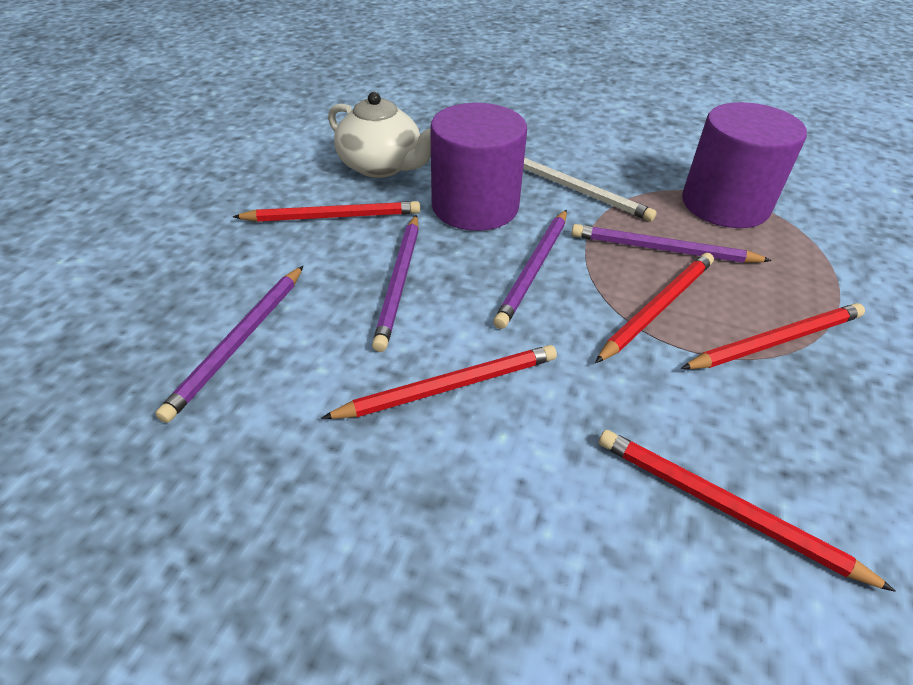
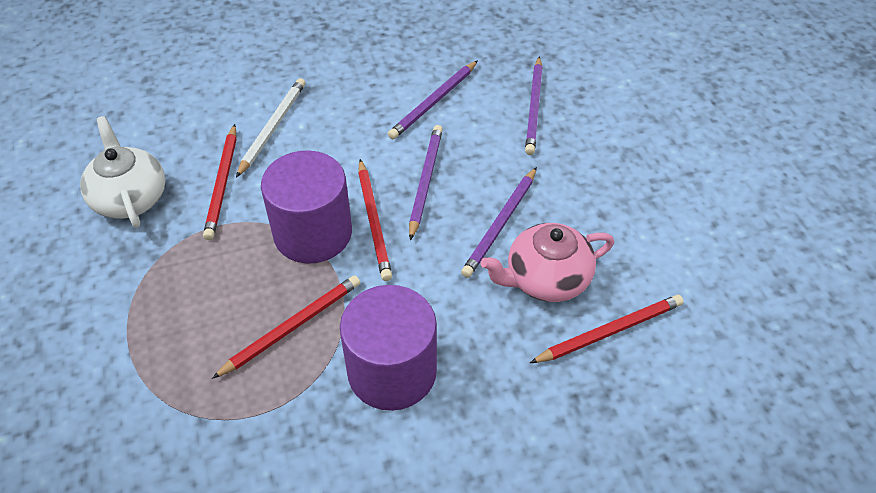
pink teapot: 0 -> 1
red pencil: 5 -> 4

